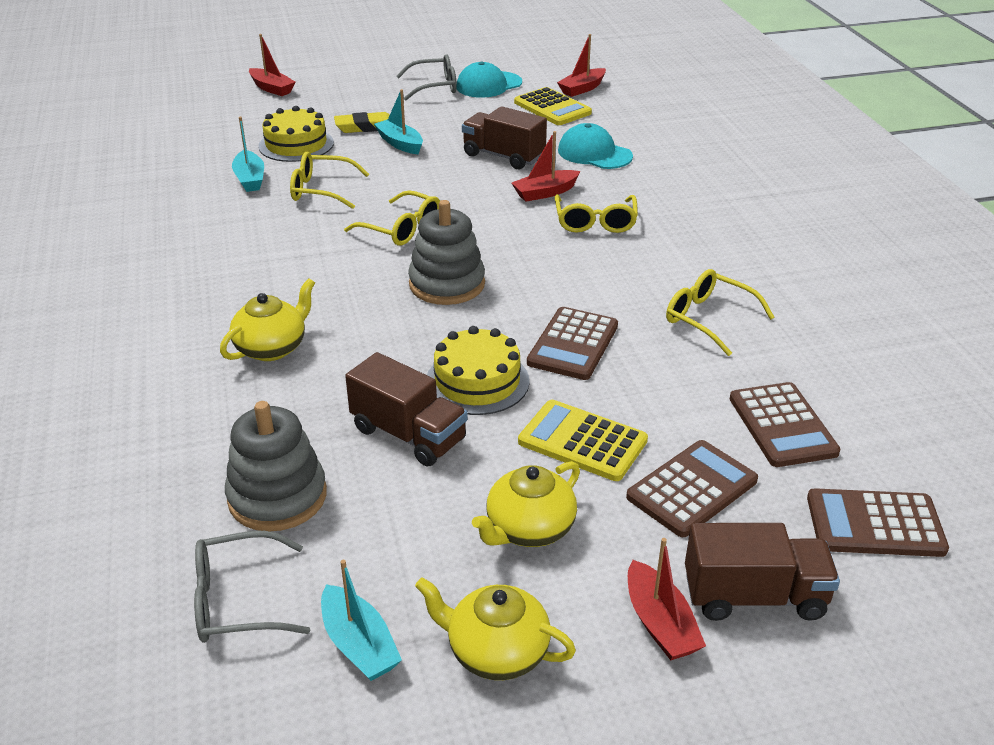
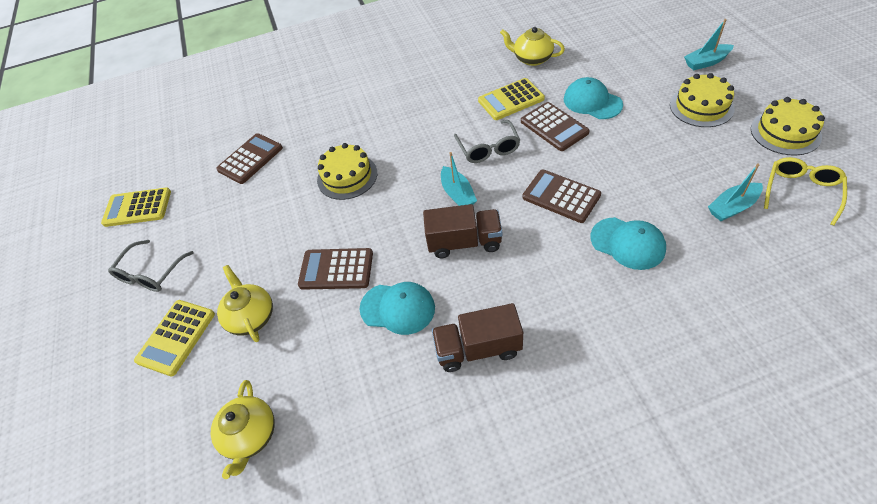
brown truck: 3 -> 2
grey stacking toy: 2 -> 0
red boat: 4 -> 0
turquoise cap: 2 -> 3
yellow cake: 2 -> 3
yellow calculator: 2 -> 3
yellow eraser: 1 -> 0
yellow glasses: 4 -> 1

